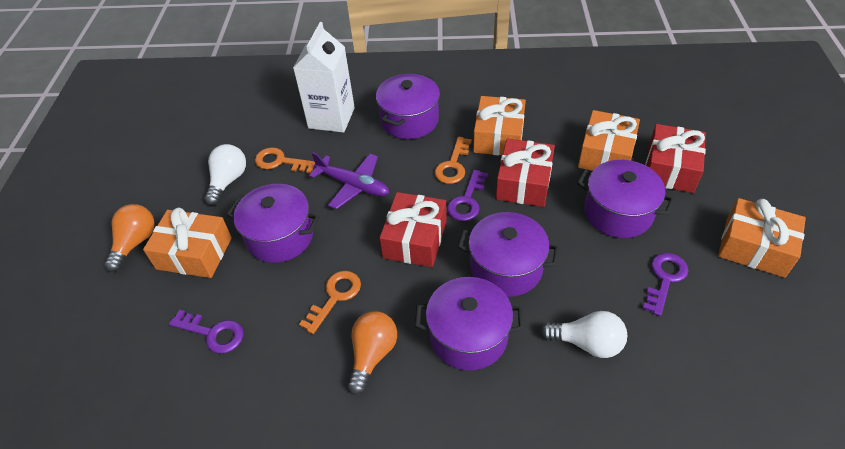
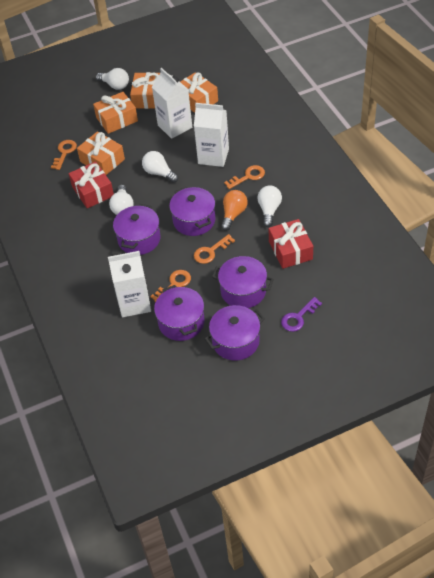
orange key: 3 -> 4
orange light bulb: 2 -> 1
purple key: 3 -> 1
purple plane: 1 -> 0
red gift: 3 -> 2
white carton: 1 -> 3
white light bulb: 2 -> 4

